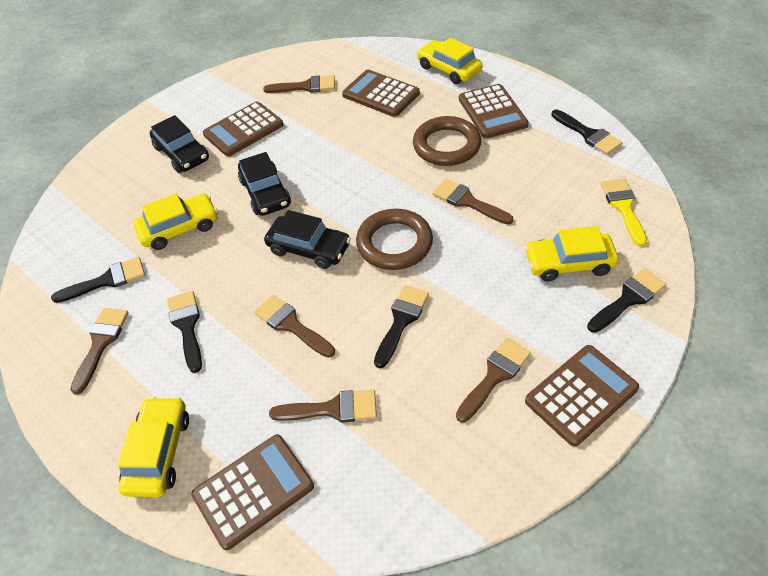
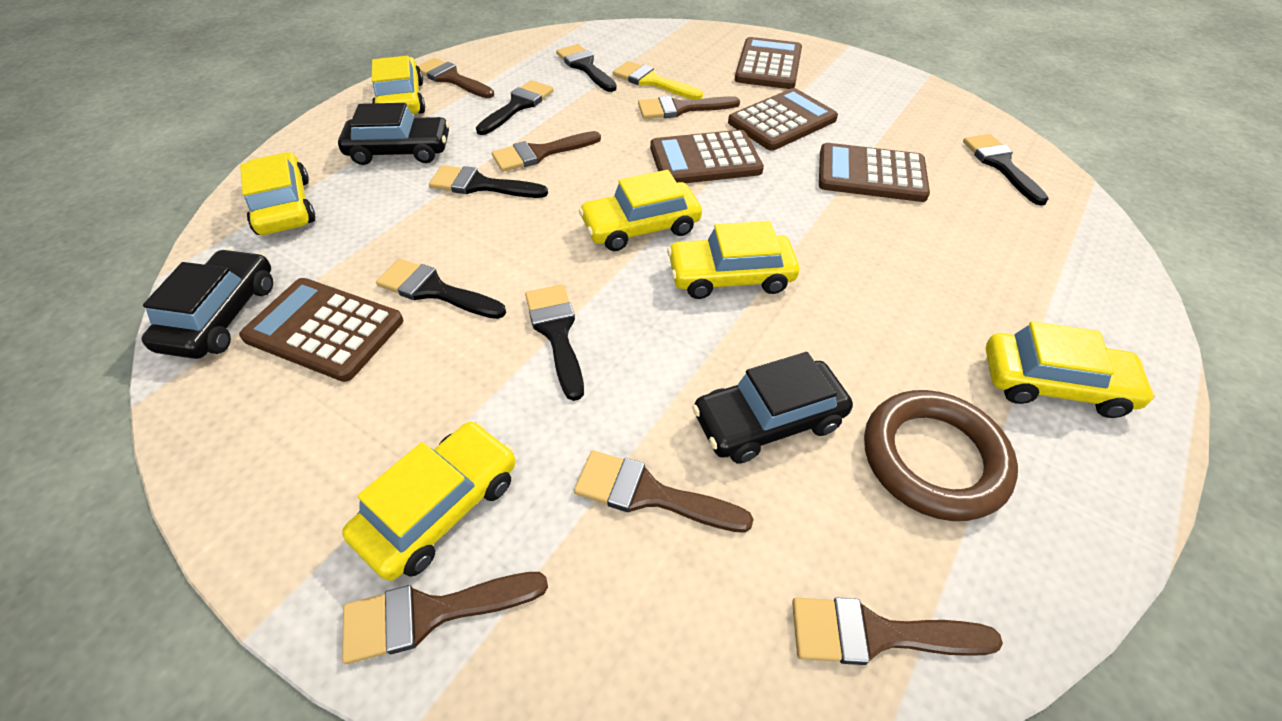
black brush: 5 -> 6
brown ring: 2 -> 1
yellow car: 4 -> 6

